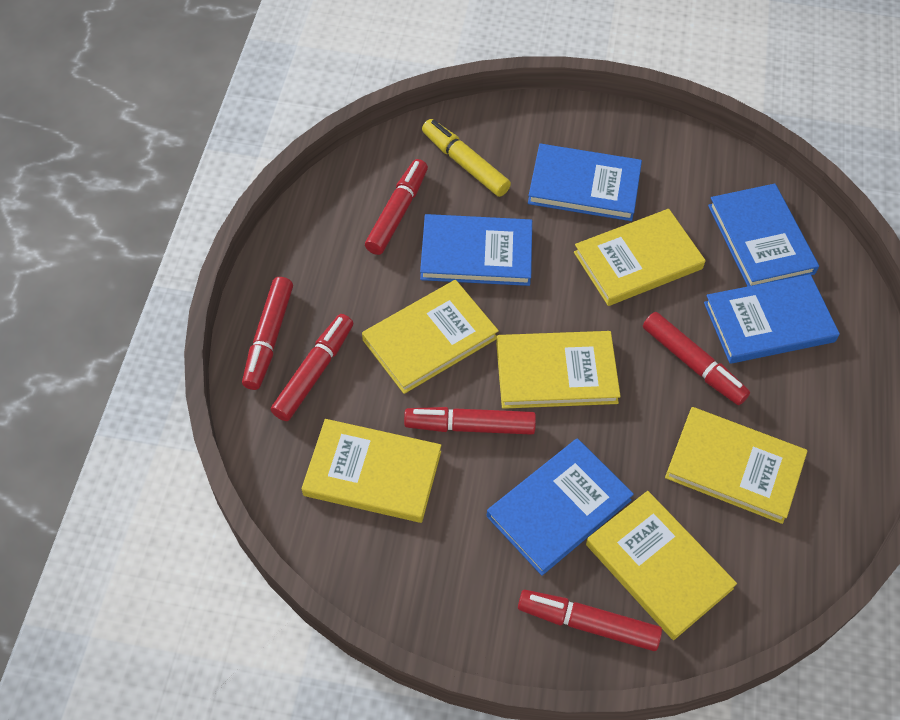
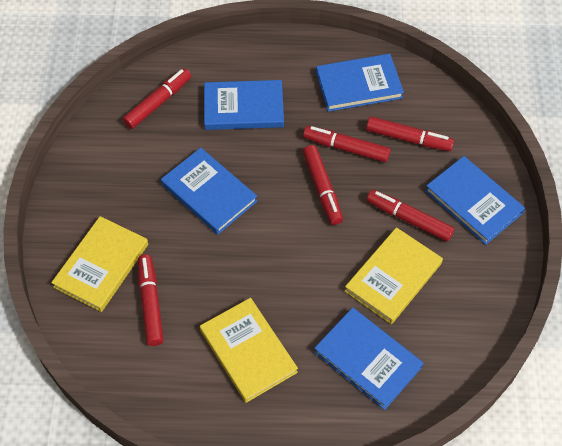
yellow book: 6 -> 3
yellow marker: 1 -> 0

